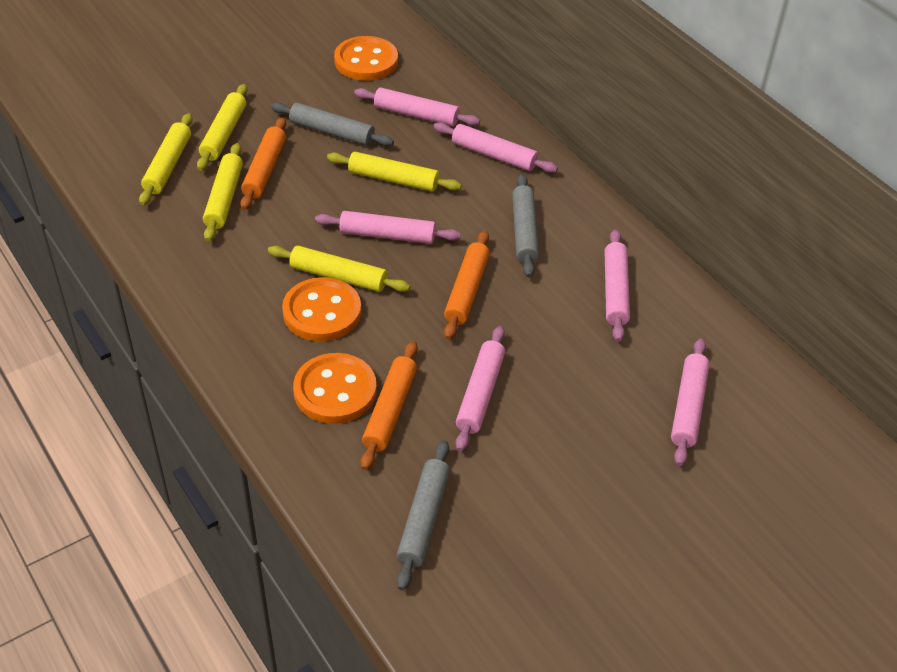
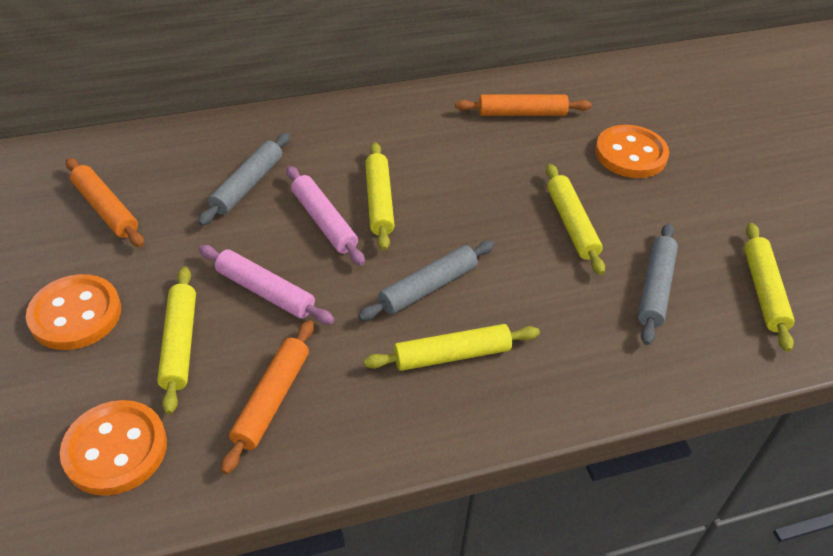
pink rolling pin: 6 -> 2

